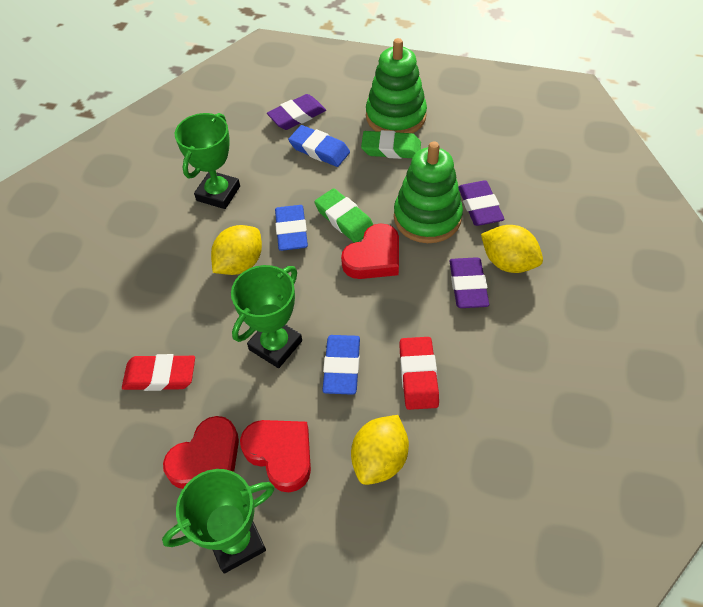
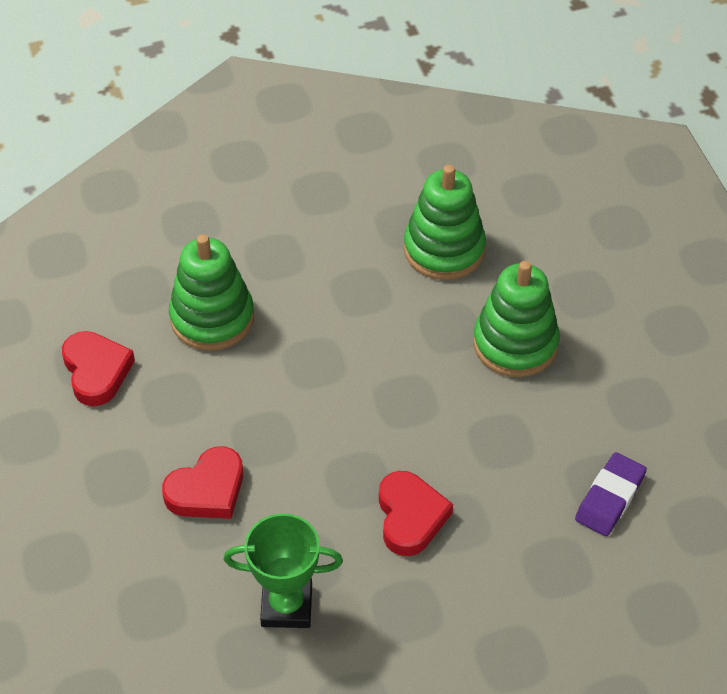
blue eraser: 3 -> 0
green eraser: 2 -> 0
green stacking toy: 2 -> 3
green trophy: 3 -> 1
purple eraser: 3 -> 1
red eraser: 2 -> 0
yellow lemon: 3 -> 0

